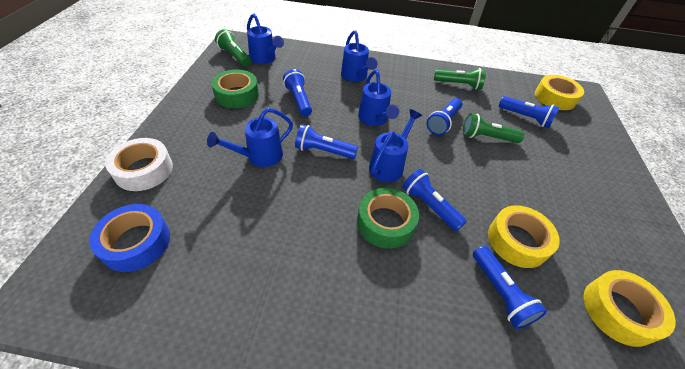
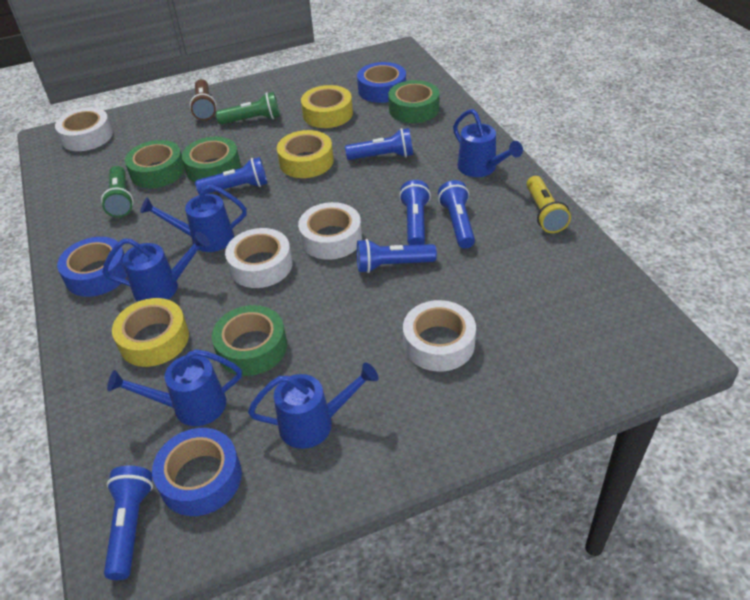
blue tape: 1 -> 3
brown flashlight: 0 -> 1
green flashlight: 3 -> 2
green tape: 2 -> 4
white tape: 1 -> 4
yellow flashlight: 0 -> 1

